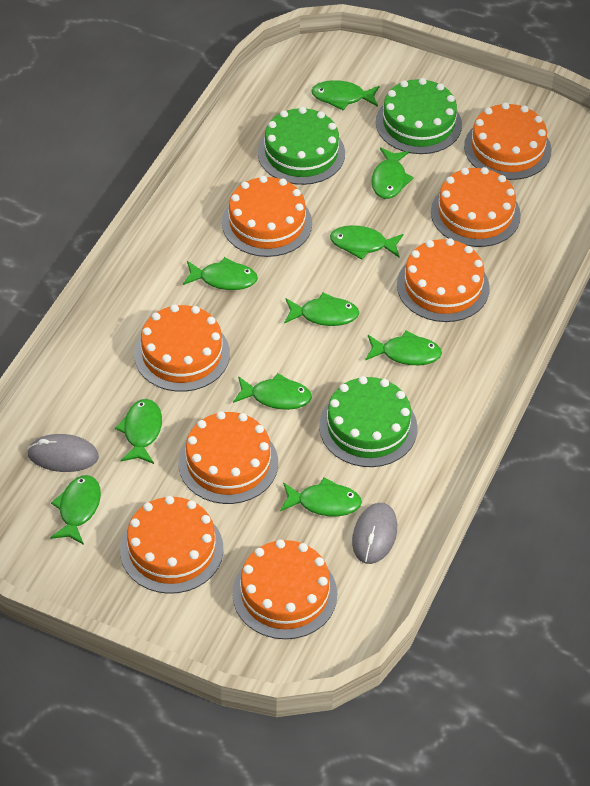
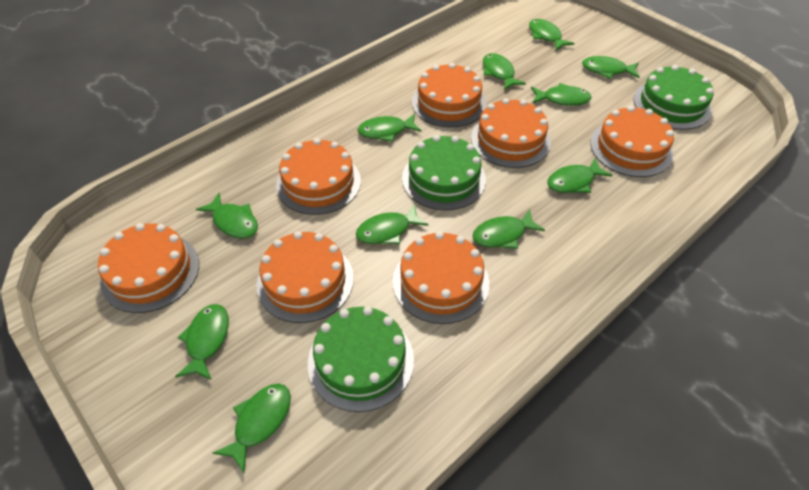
green fish: 10 -> 11
grey mouse: 2 -> 0
orange cake: 8 -> 7

